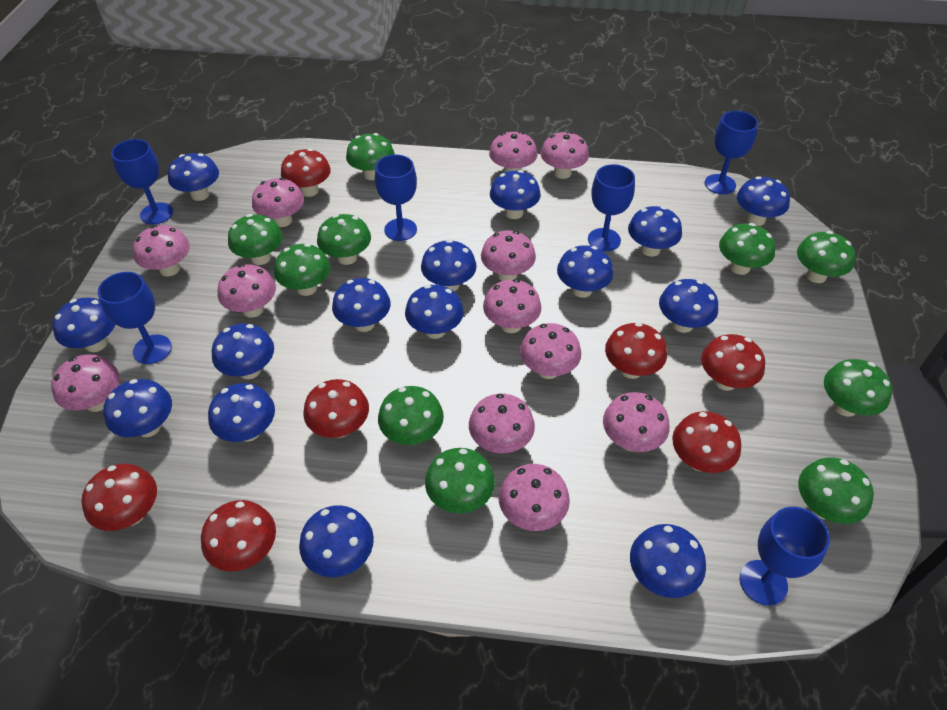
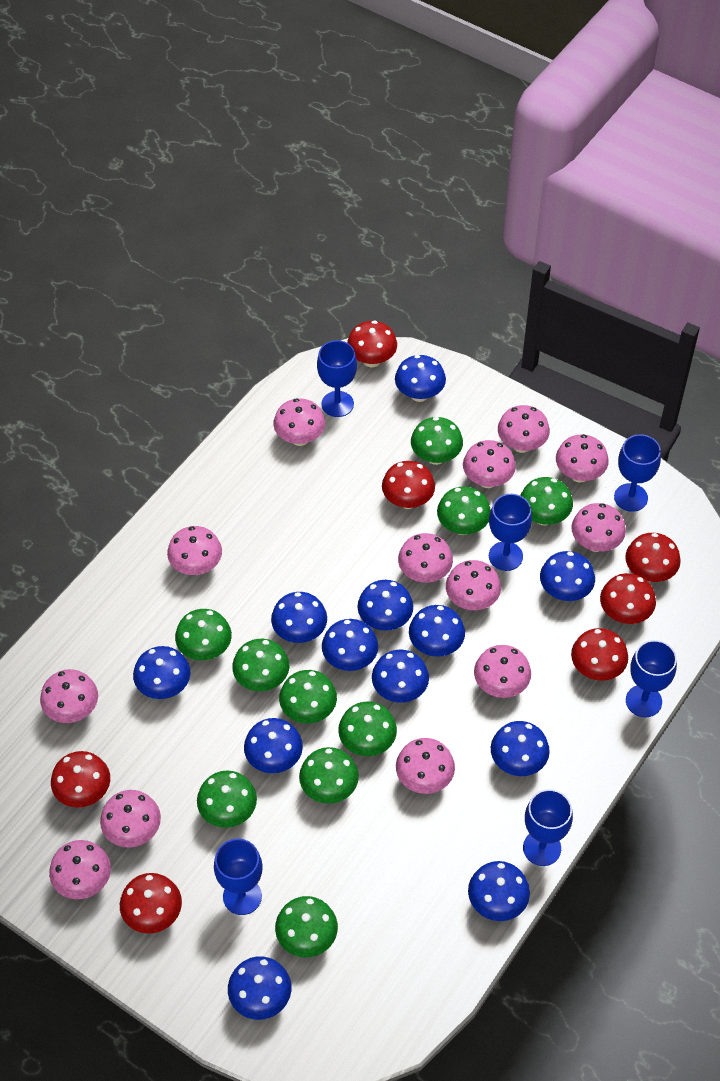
blue mushroom: 15 -> 12
pink mushroom: 12 -> 13

